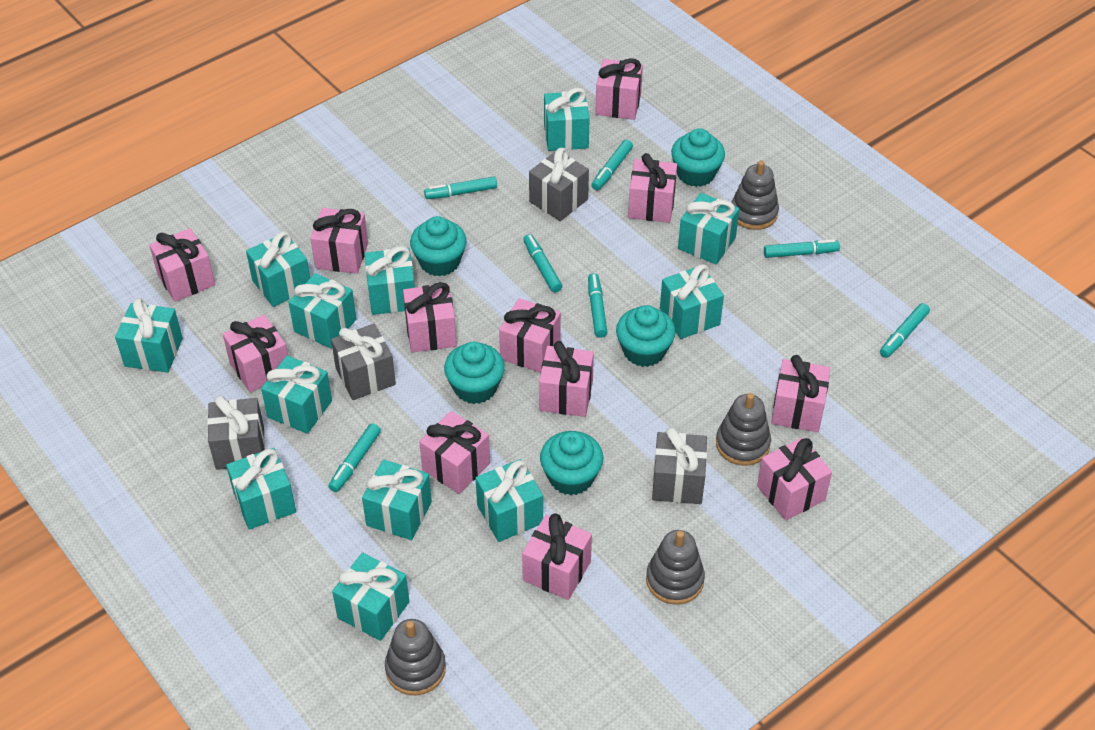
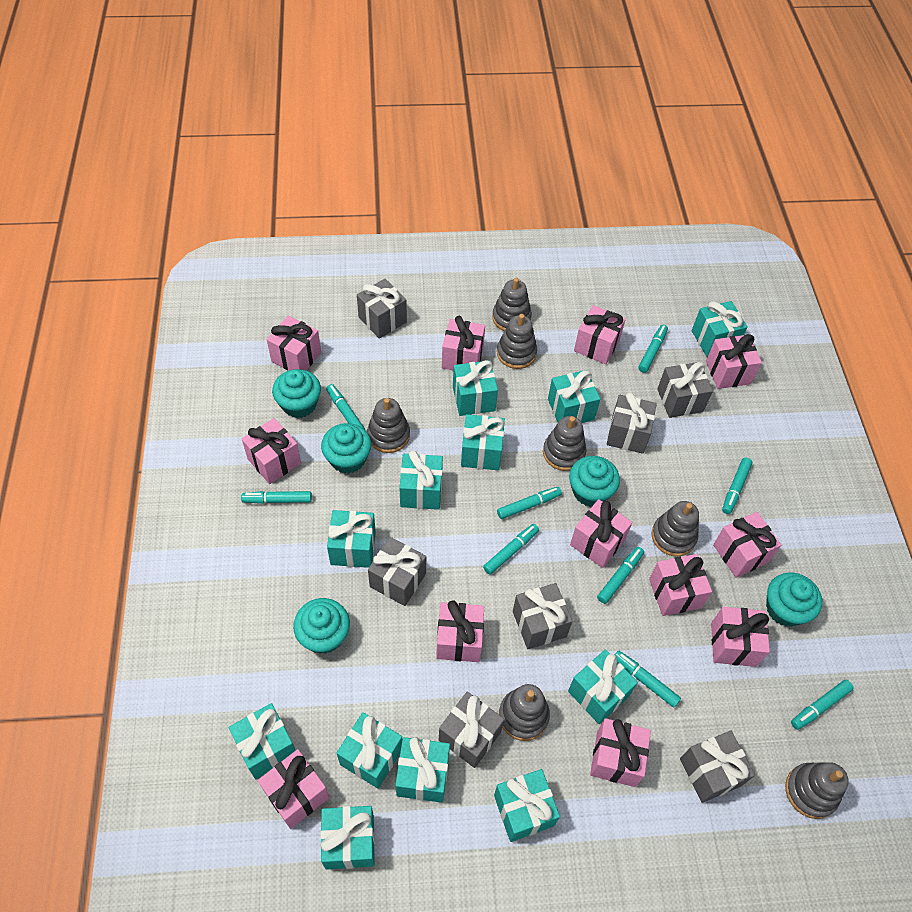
grey gift: 4 -> 7
grey stacking toy: 4 -> 7
turquoise marker: 7 -> 9

